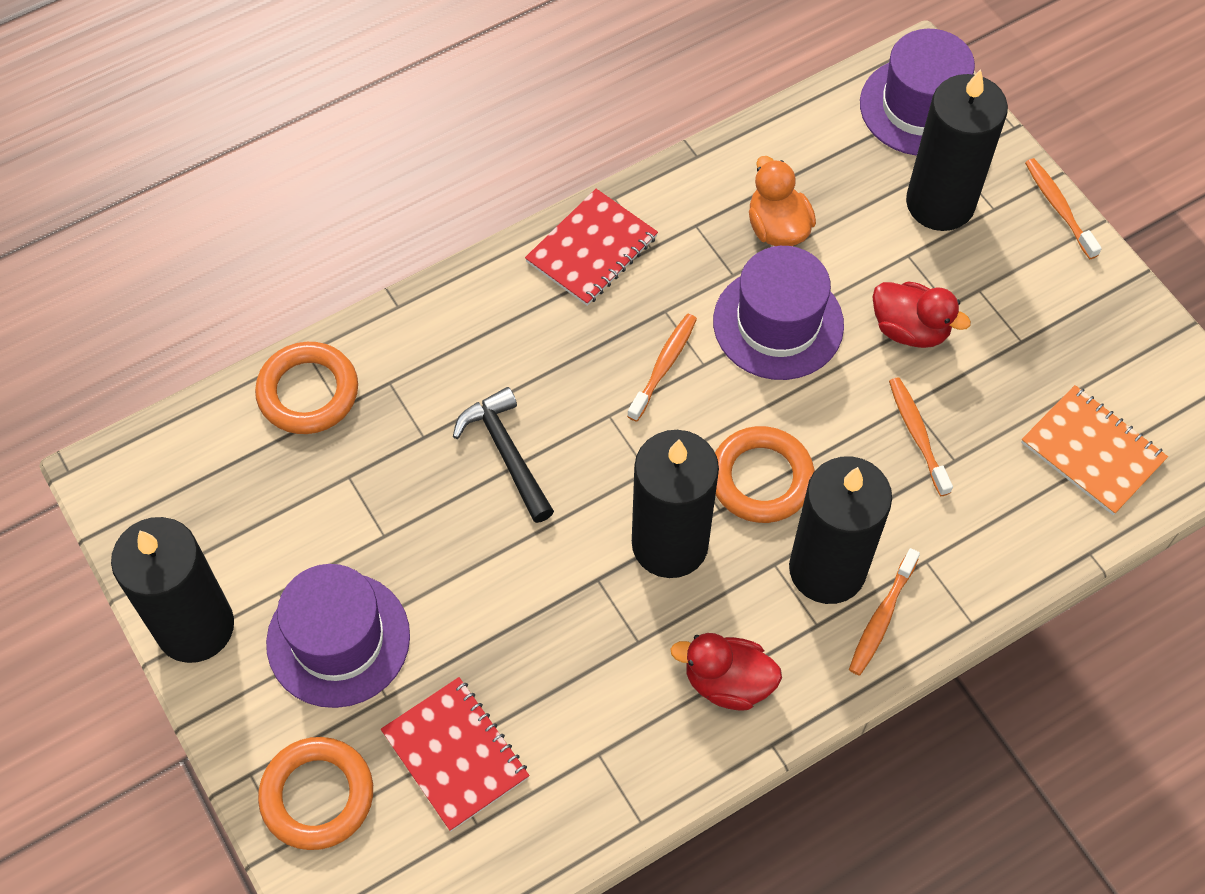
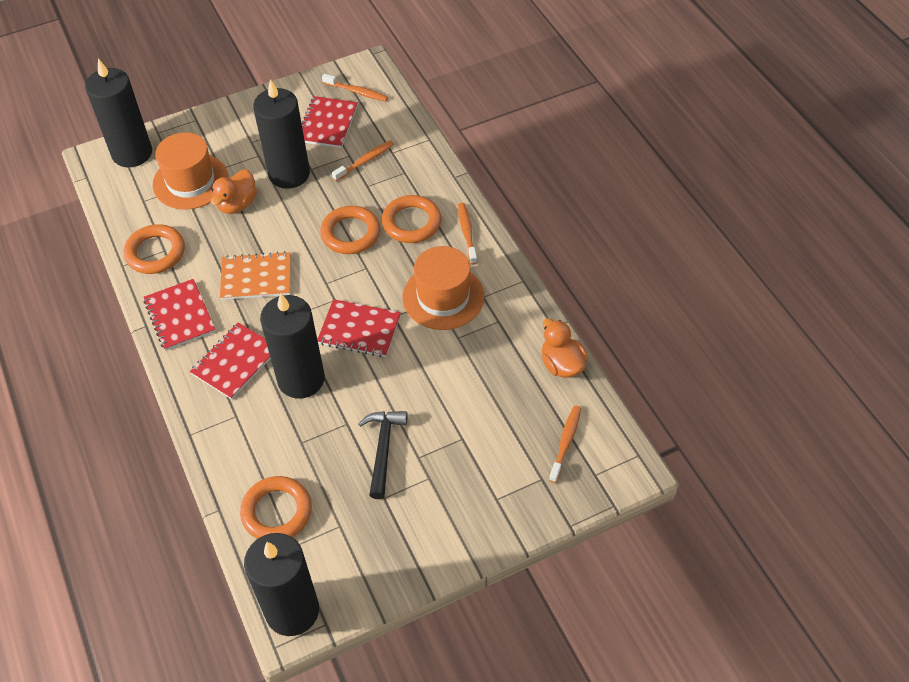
orange duck: 1 -> 2
orange hat: 0 -> 2
orange ring: 3 -> 4
purple hat: 3 -> 0
red duck: 2 -> 0
red notebook: 2 -> 4

